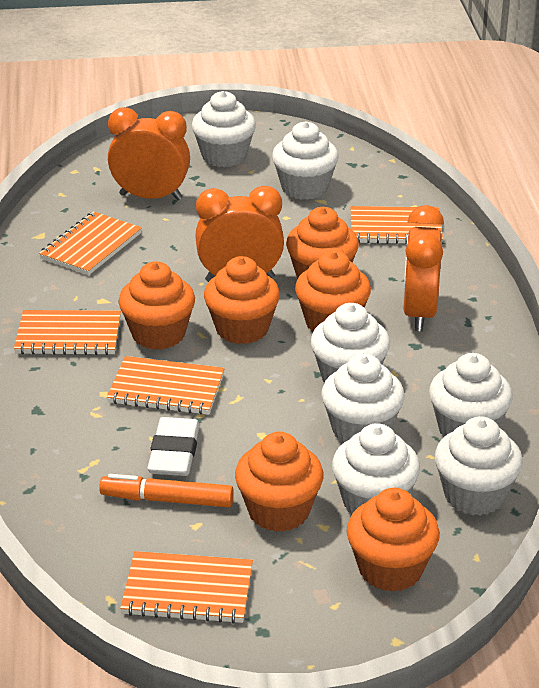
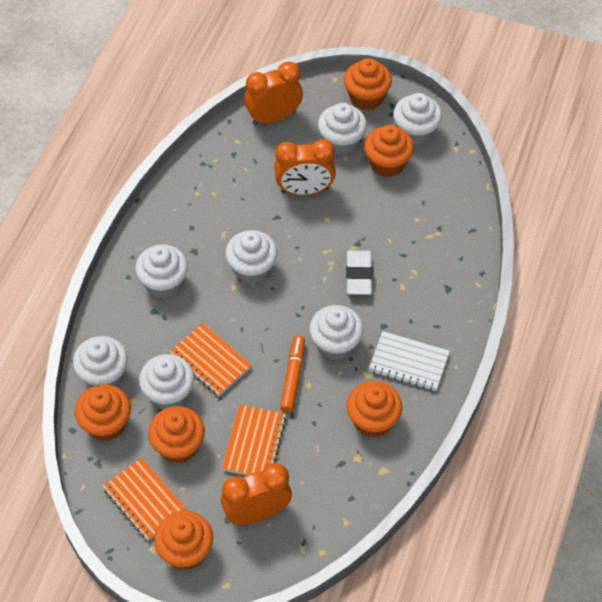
orange notebook: 5 -> 3
white notebook: 0 -> 1

